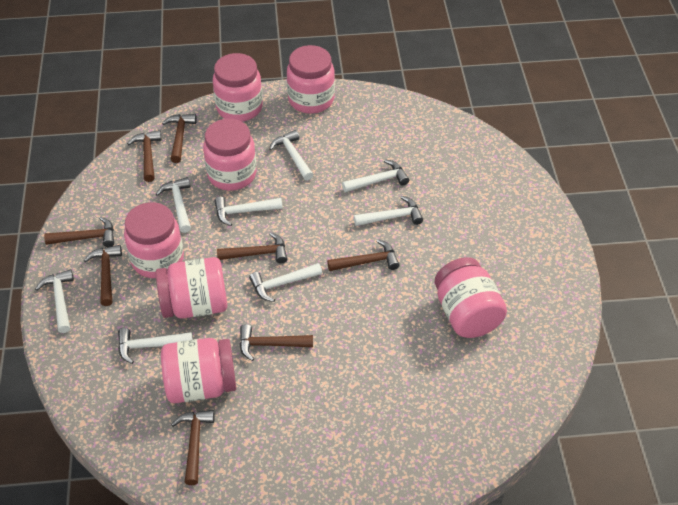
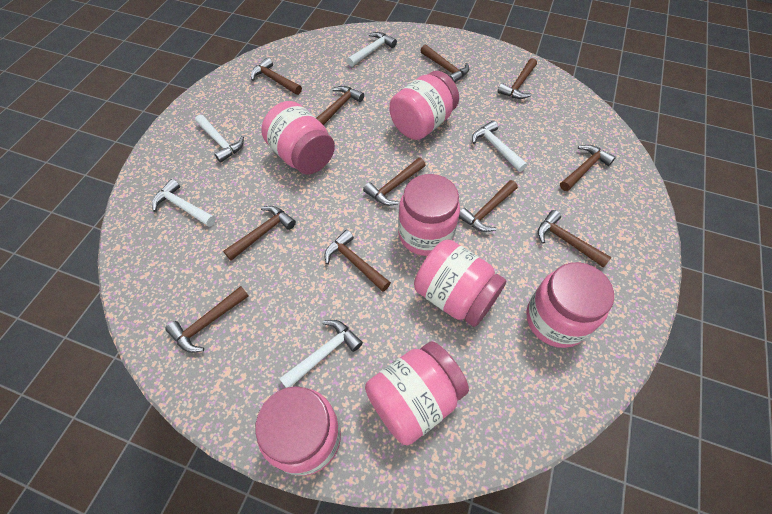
brown hammer: 8 -> 11
white hammer: 8 -> 5

